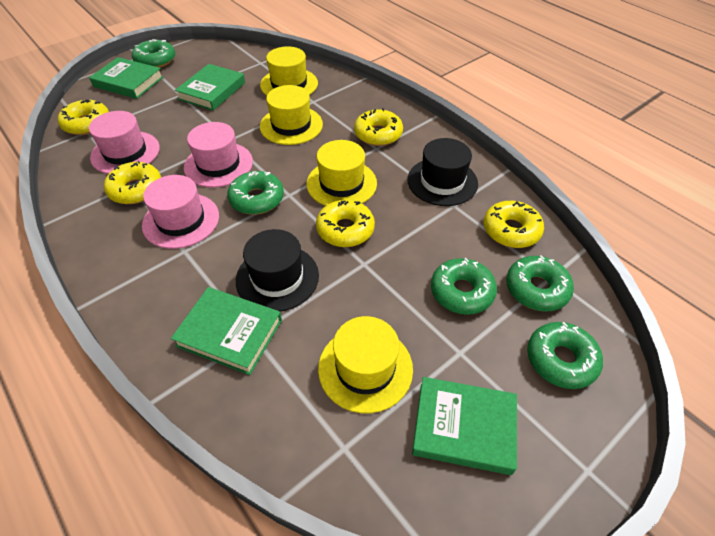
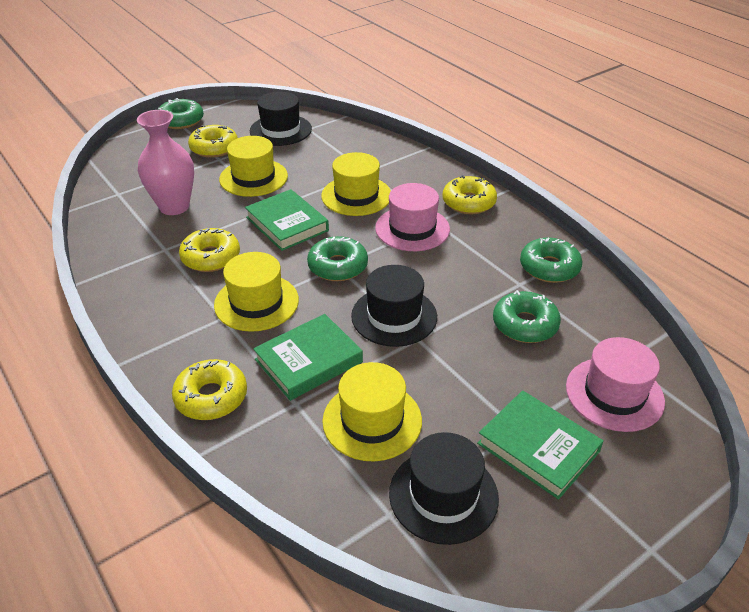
black hat: 2 -> 3
green book: 4 -> 3
green donut: 5 -> 4
pink hat: 3 -> 2
pink vase: 0 -> 1
yellow donut: 5 -> 4

